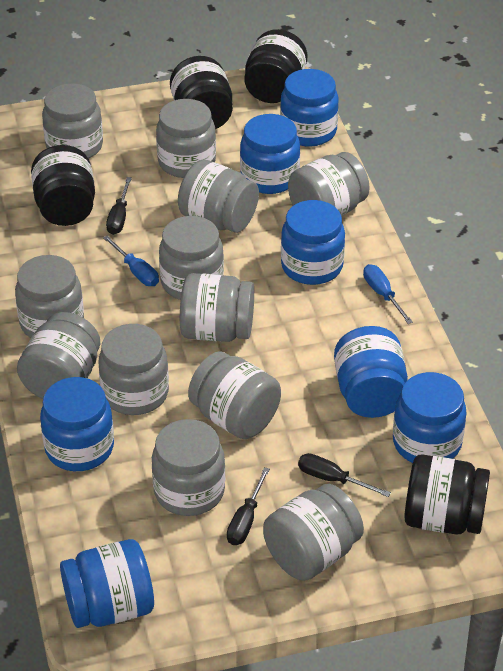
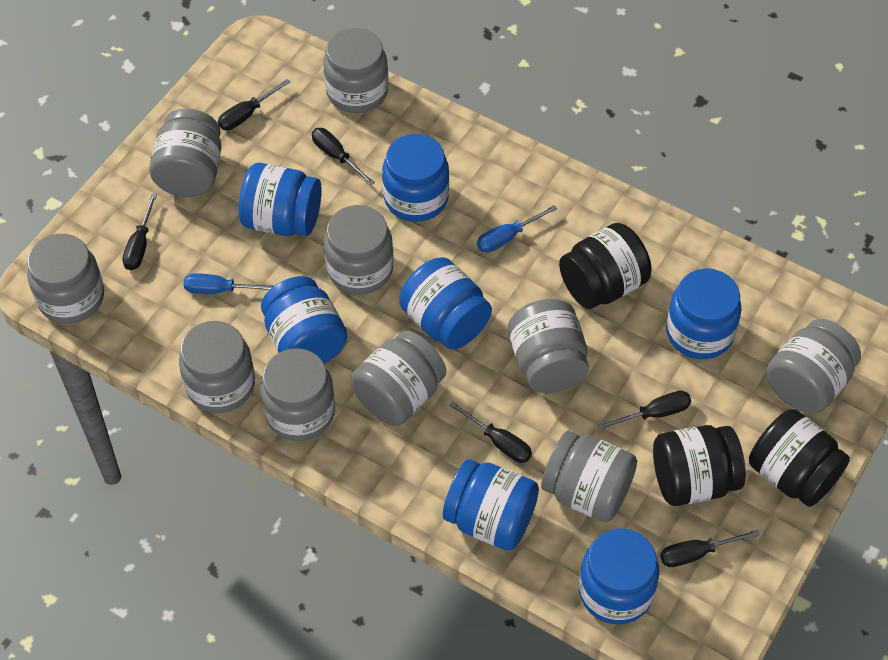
black jar: 4 -> 3
black screwdriver: 3 -> 6
grey jar: 12 -> 10

